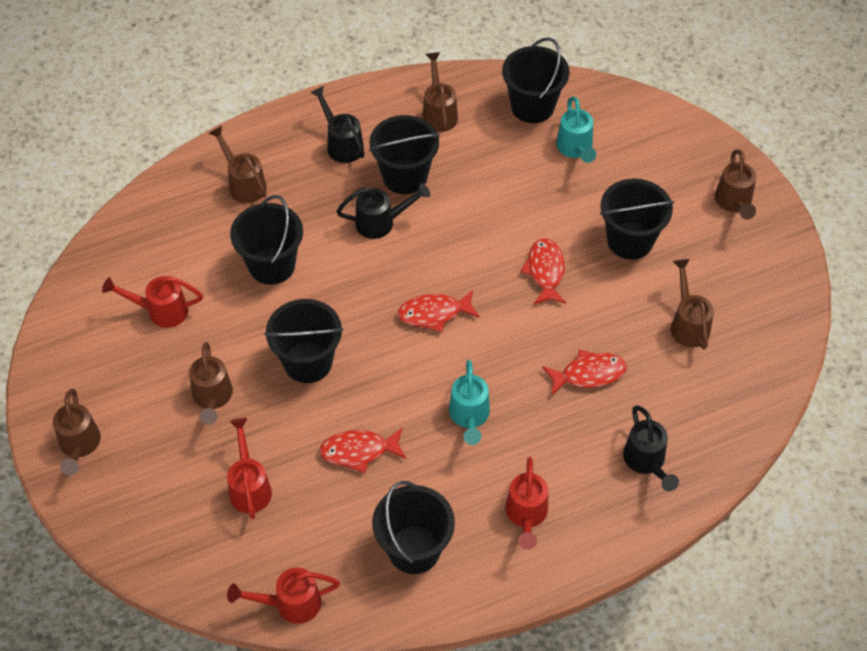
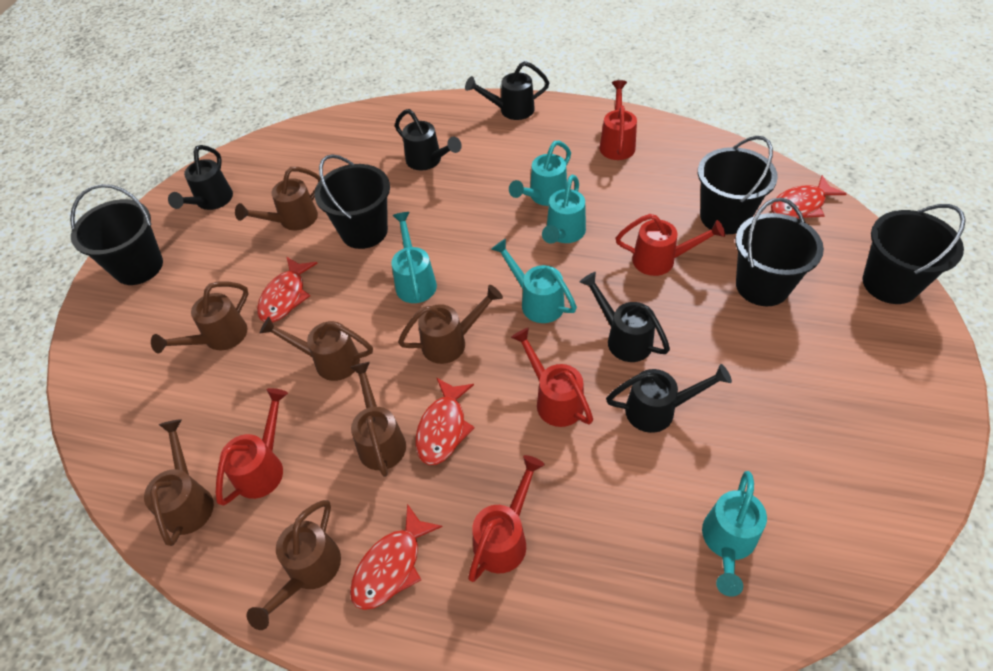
black bucket: 6 -> 5
black watering can: 3 -> 5
brown watering can: 6 -> 7
red watering can: 4 -> 5
turquoise watering can: 2 -> 5

